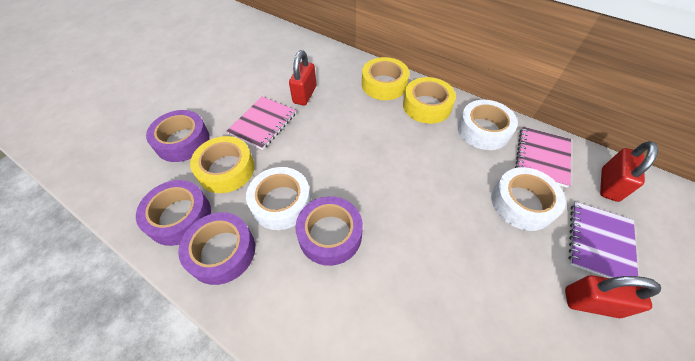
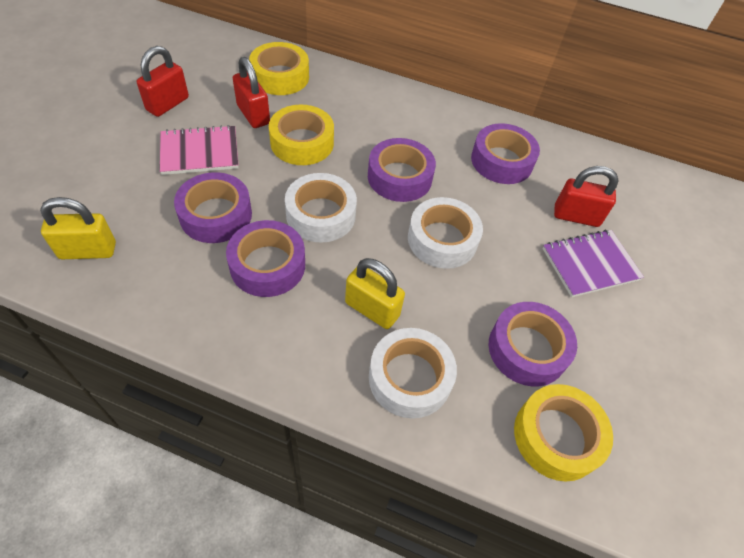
pink notebook: 2 -> 1
purple tape: 4 -> 5
yellow padlock: 0 -> 2

